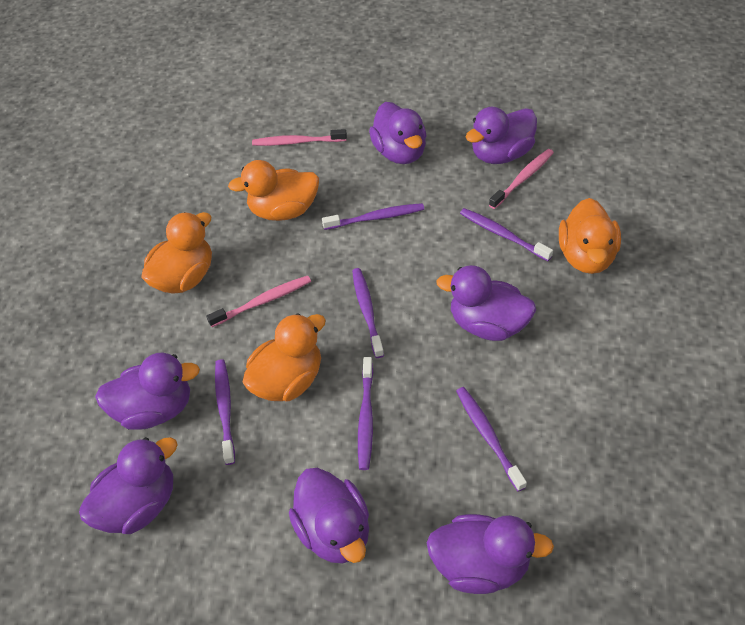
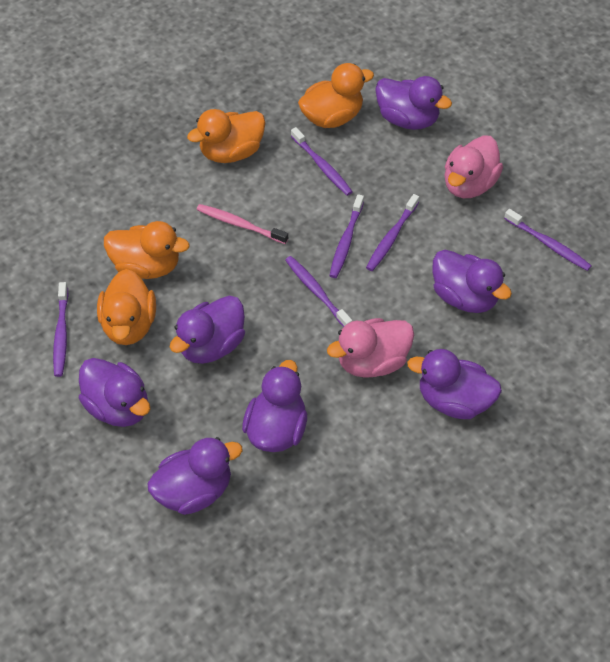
pink duck: 0 -> 2
pink toothbrush: 3 -> 1

